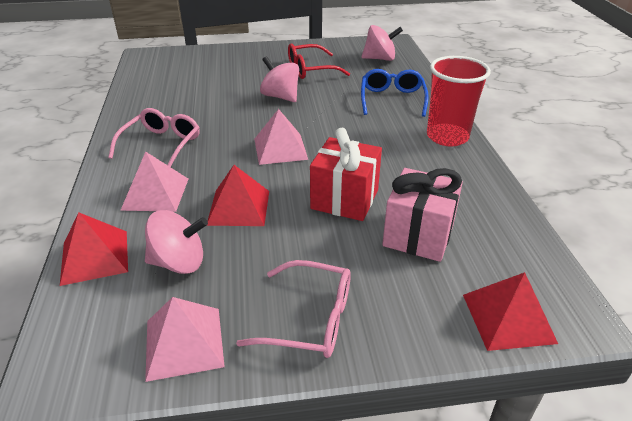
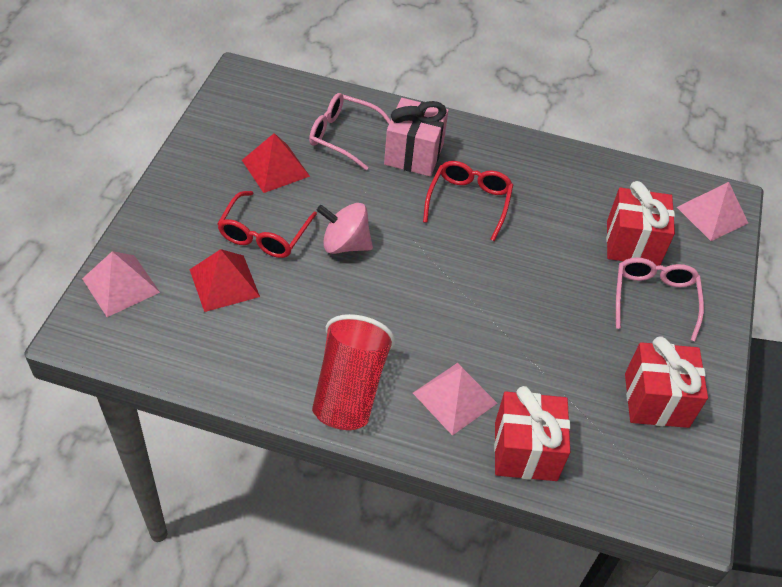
blue glasses: 1 -> 0
pink spinning top: 3 -> 1
red gift: 1 -> 3
red glasses: 1 -> 2
red pyramid: 3 -> 2

